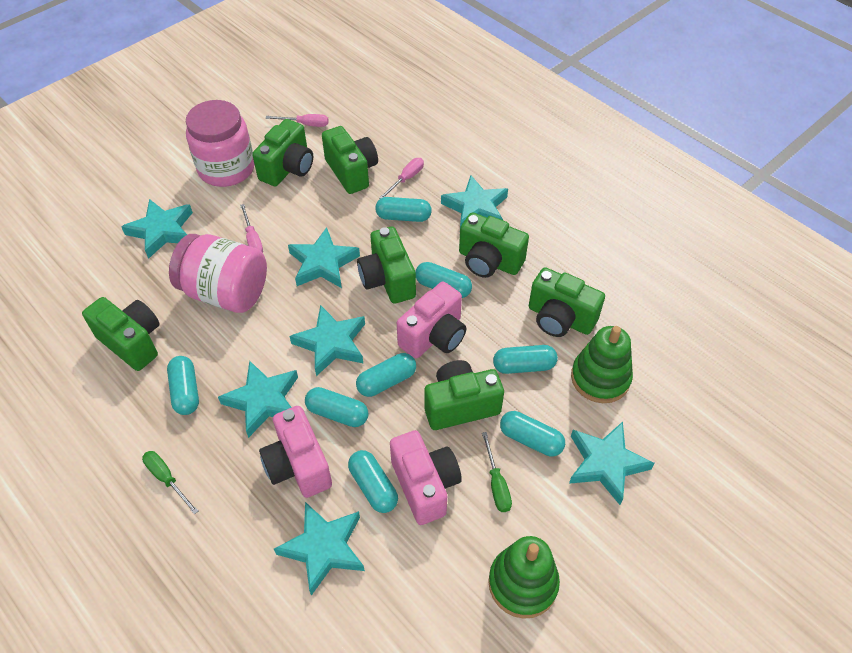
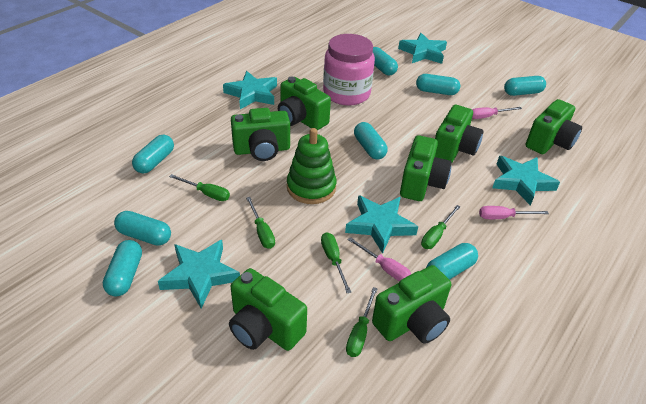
green screwdriver: 2 -> 5
green stacking toy: 2 -> 1
pink camera: 3 -> 0
pink jar: 2 -> 1
turquoise star: 7 -> 5

